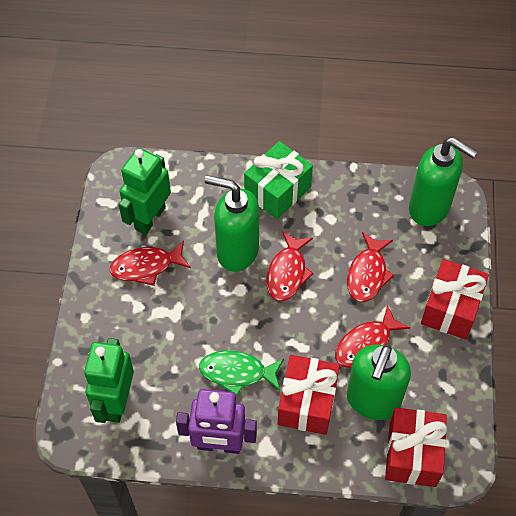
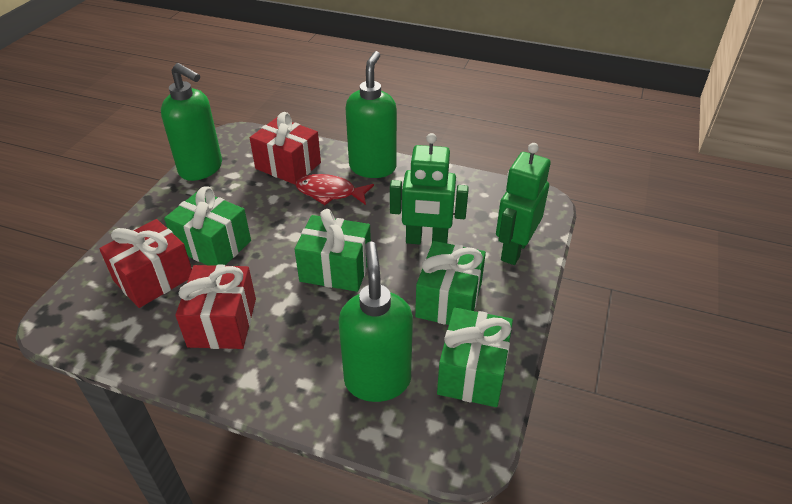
green fish: 1 -> 0
green gift: 1 -> 4
purple robot: 1 -> 0
red fish: 4 -> 1

